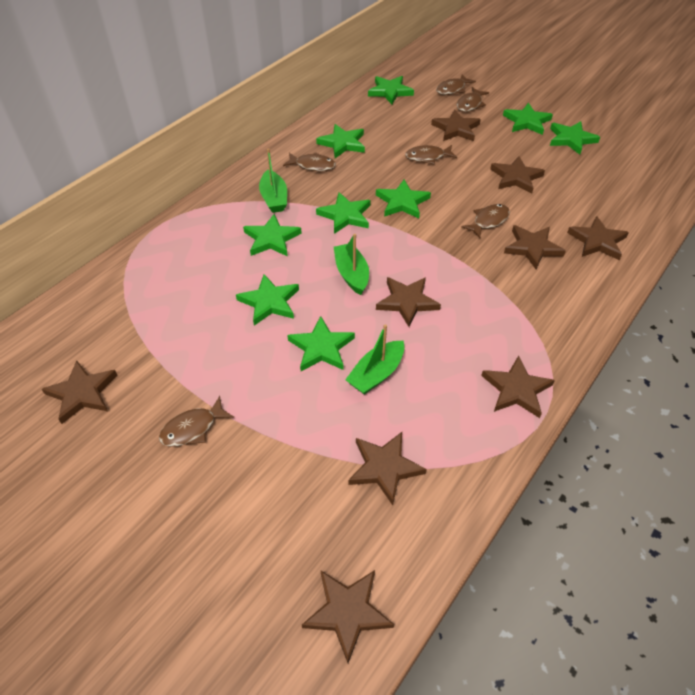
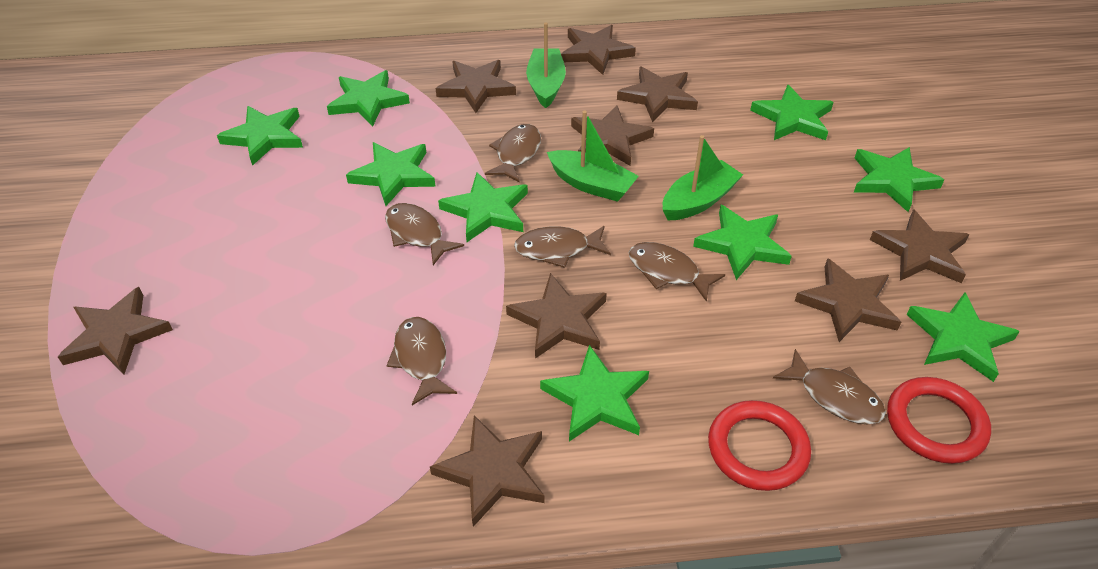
red ring: 0 -> 2

